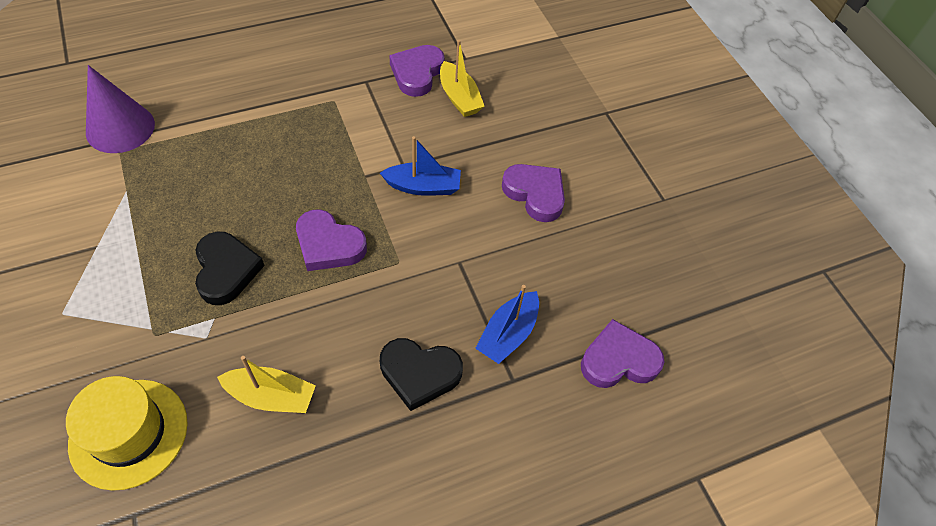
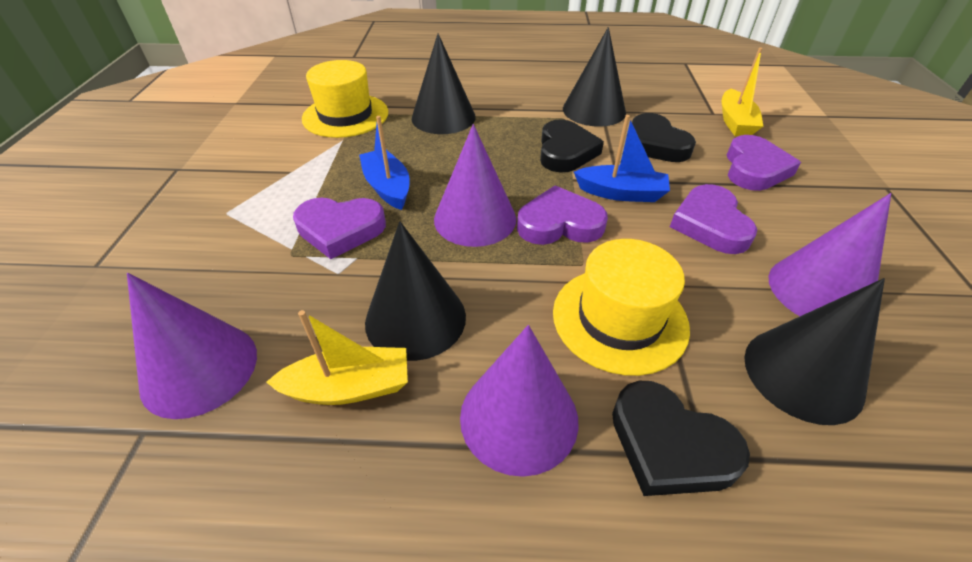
black cone: 0 -> 4
black heart: 2 -> 3
purple cone: 1 -> 4
yellow hat: 1 -> 2

